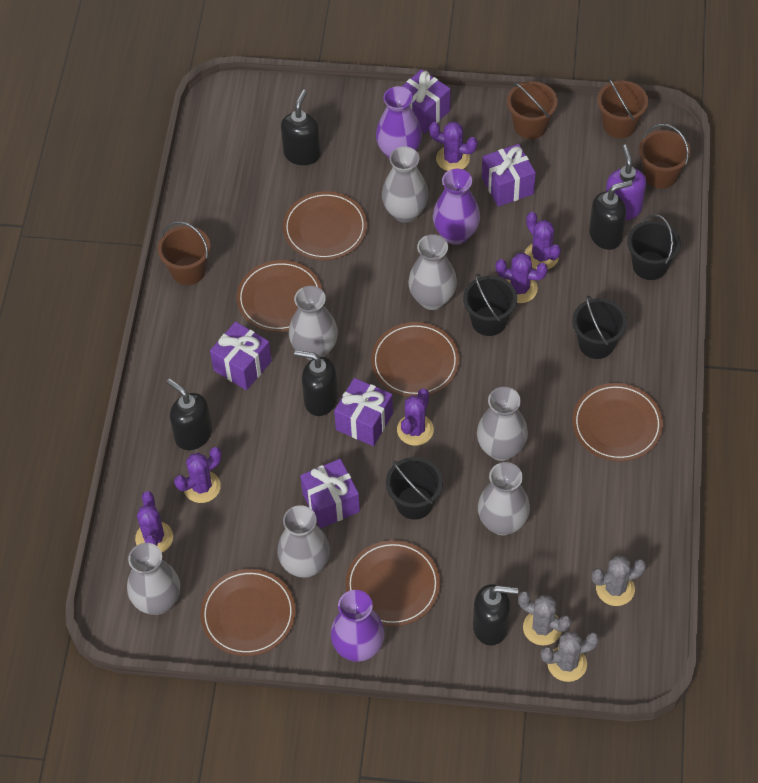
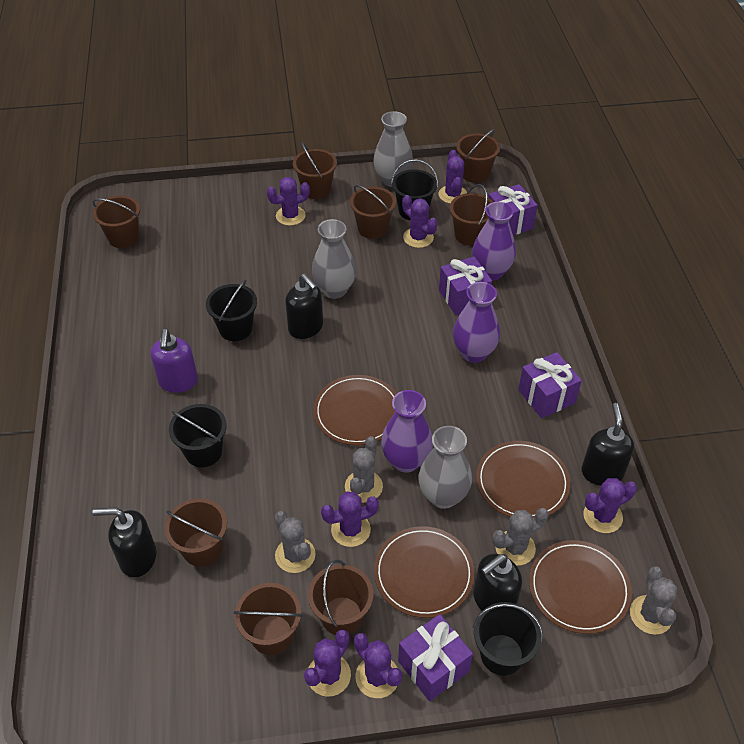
black soap dispenser: 5 -> 4
brown bucket: 4 -> 8
brown plate: 6 -> 4
grey cactus: 3 -> 4
grey vase: 7 -> 3
purple cactus: 6 -> 7
purple gift: 5 -> 4

